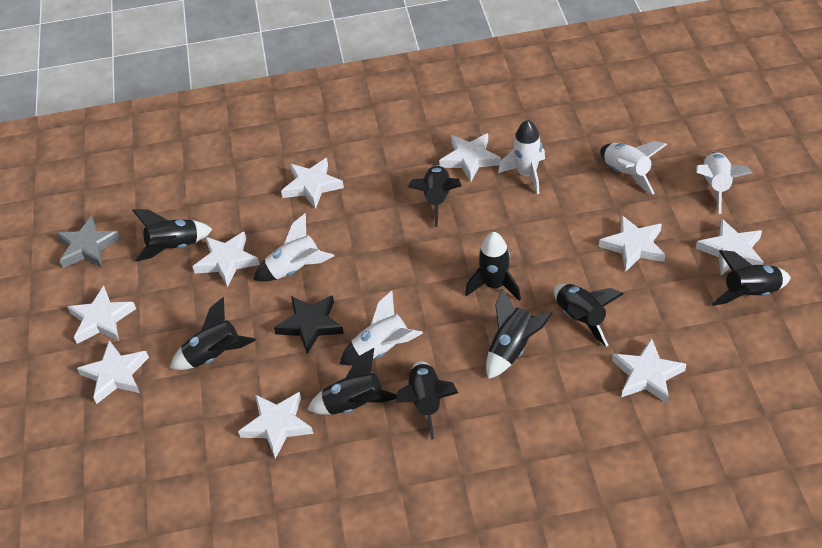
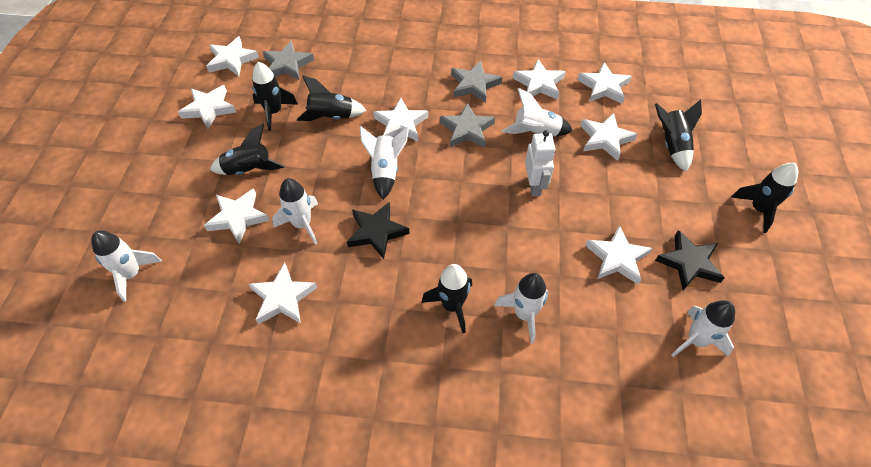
black rocket: 9 -> 6
black star: 1 -> 2
grey star: 1 -> 3
white robot: 0 -> 1
white rocket: 5 -> 6

